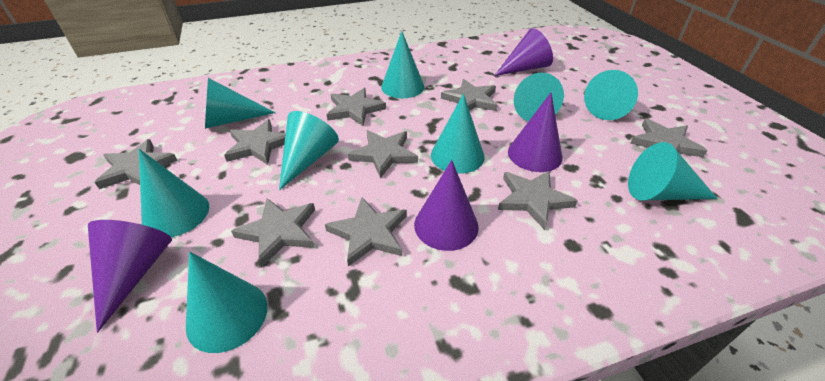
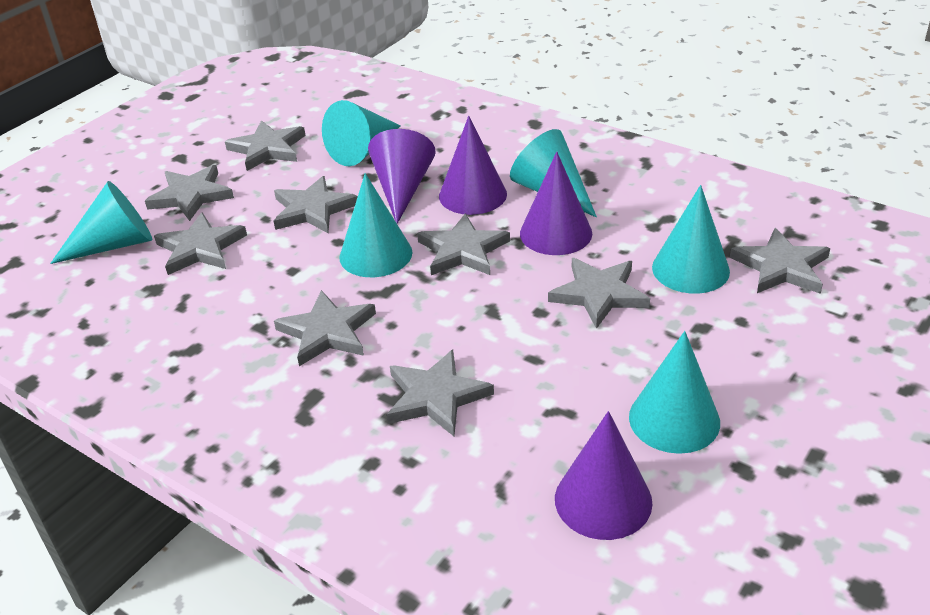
turquoise cone: 9 -> 6

